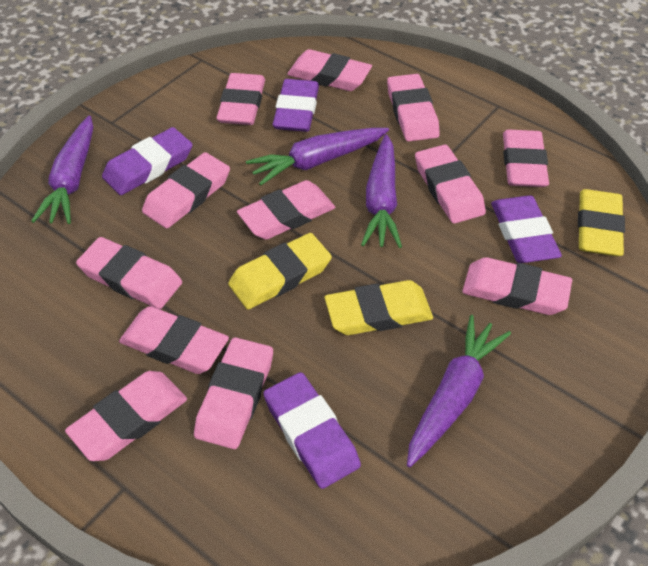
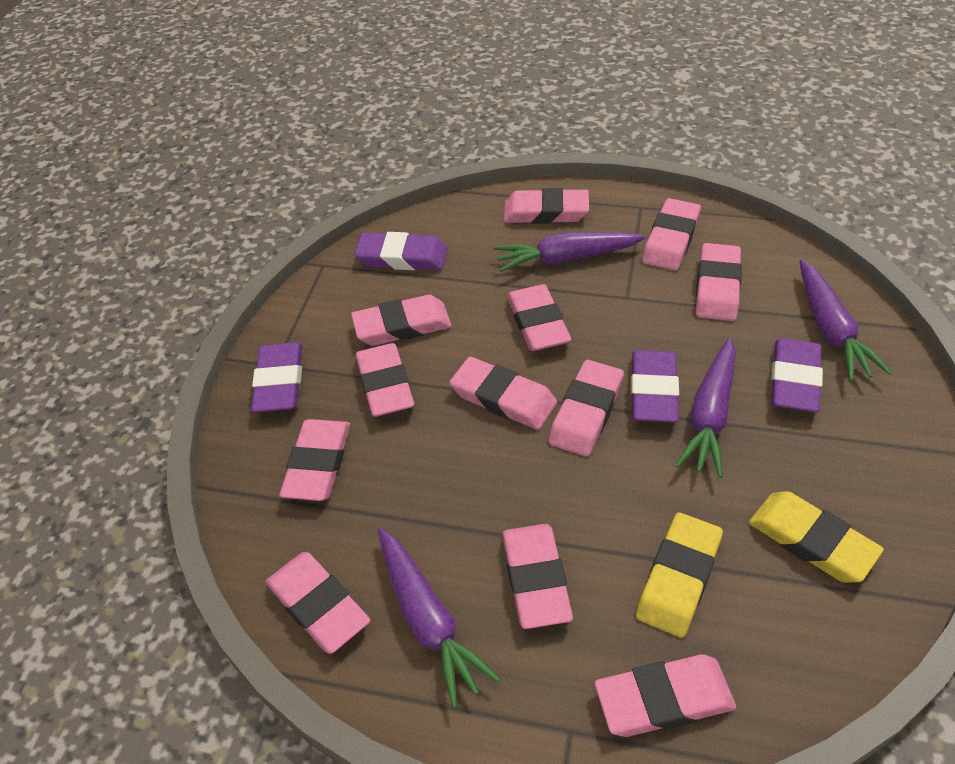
yellow eraser: 3 -> 2

